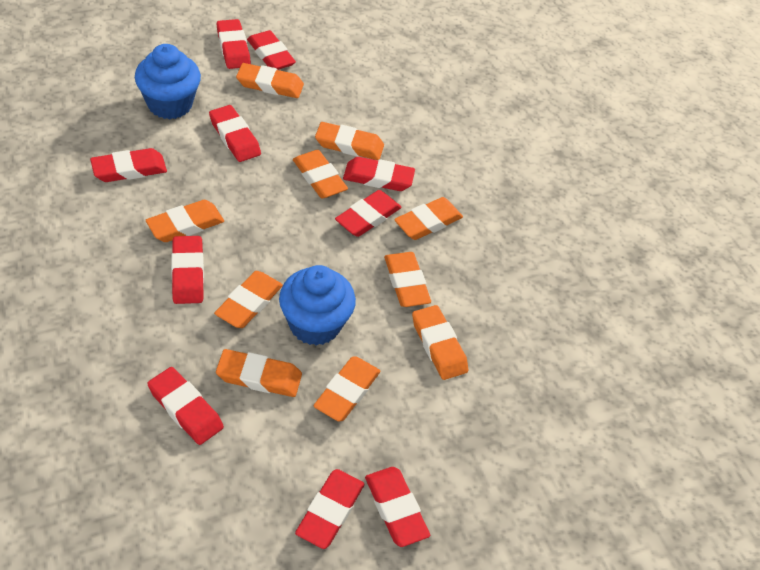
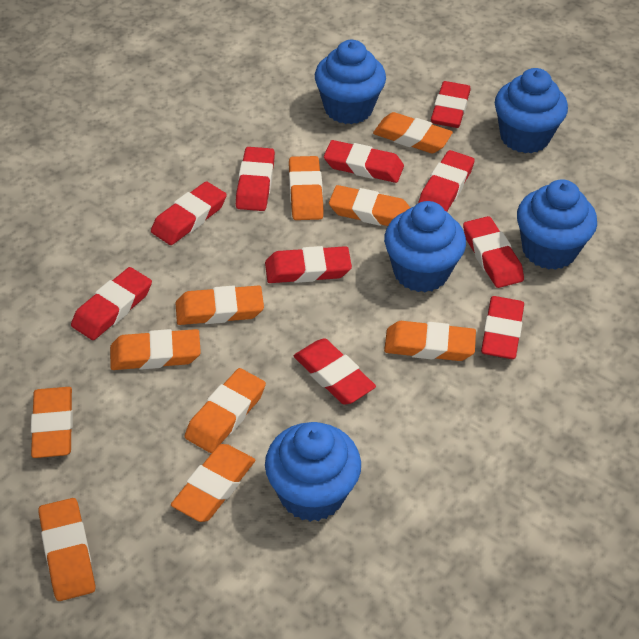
blue cupcake: 2 -> 5

